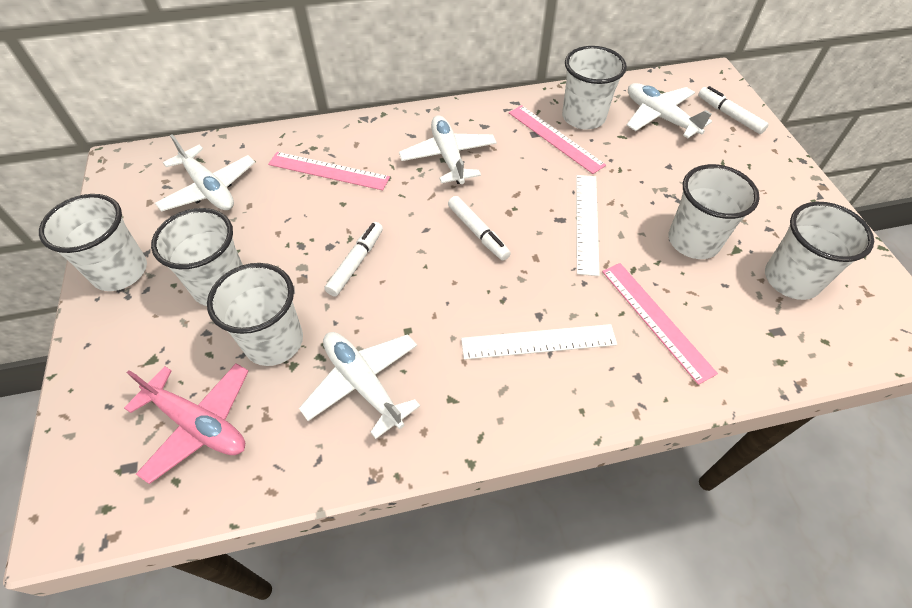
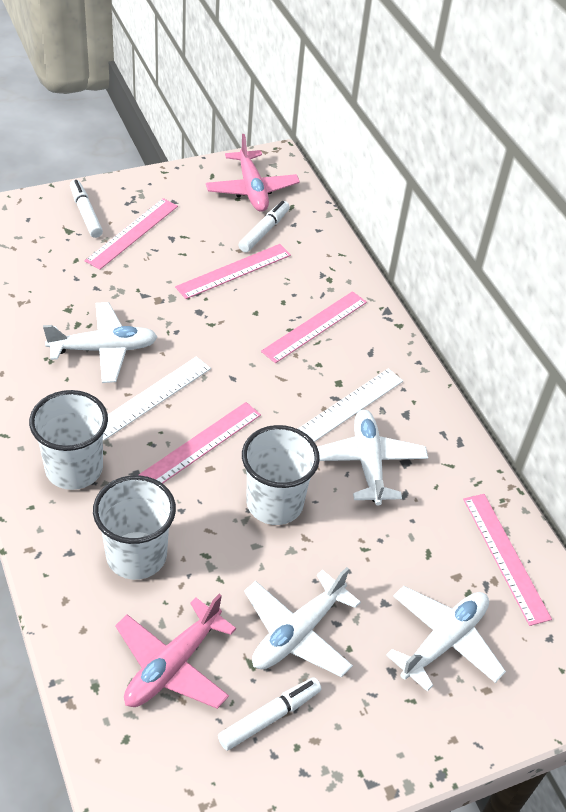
pink plane: 1 -> 2
pink ruler: 3 -> 5
white cup: 6 -> 3

